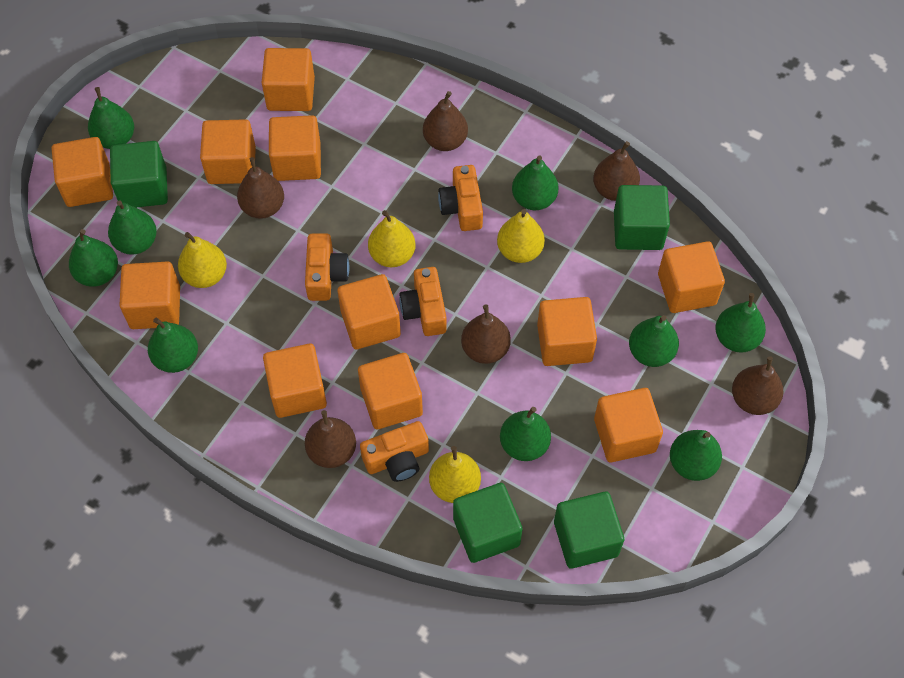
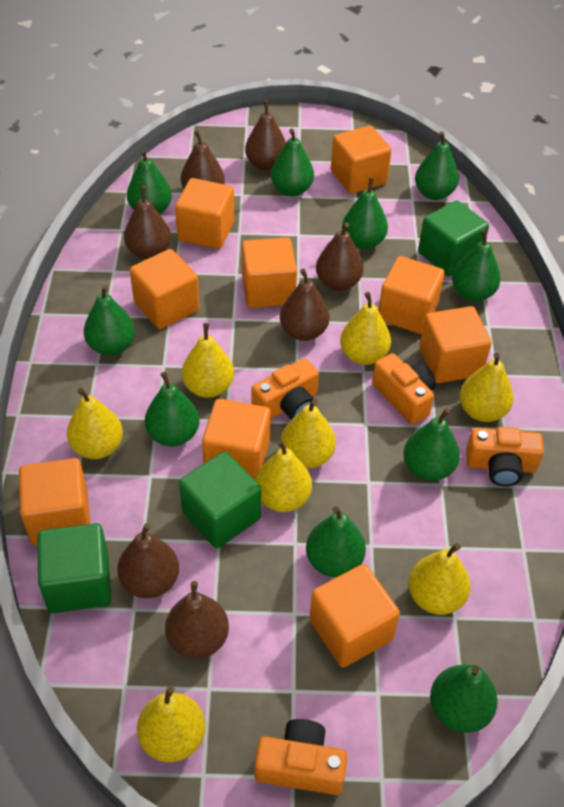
brown pear: 6 -> 7
green cube: 4 -> 3
green pear: 9 -> 10
orange cube: 11 -> 9
yellow pear: 4 -> 8

